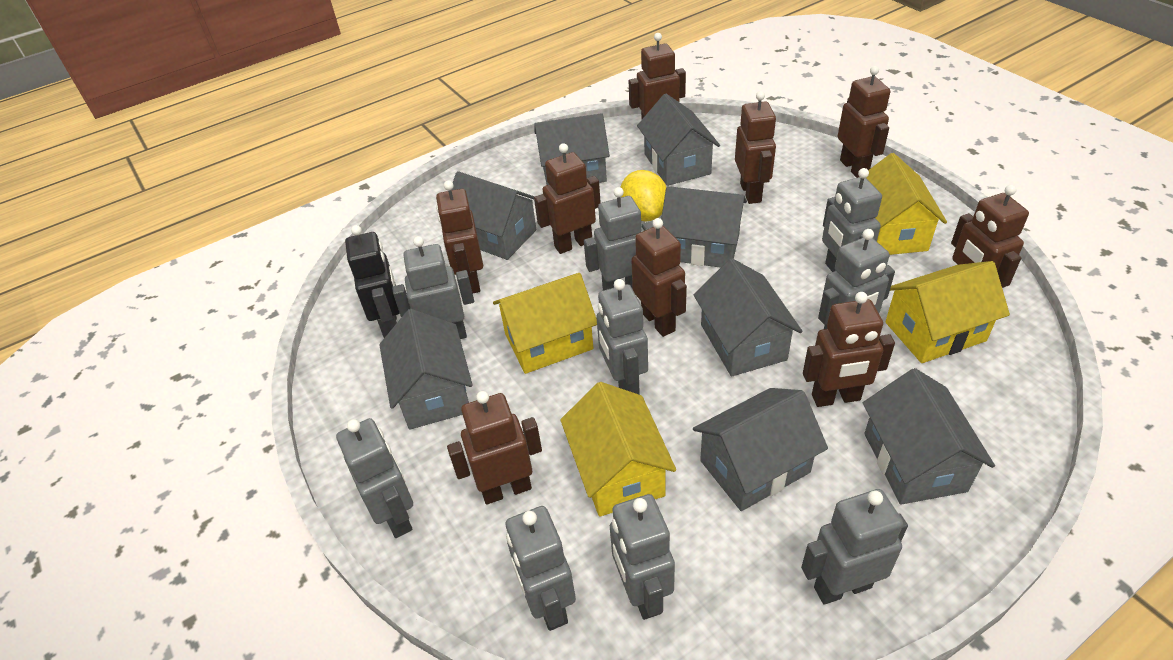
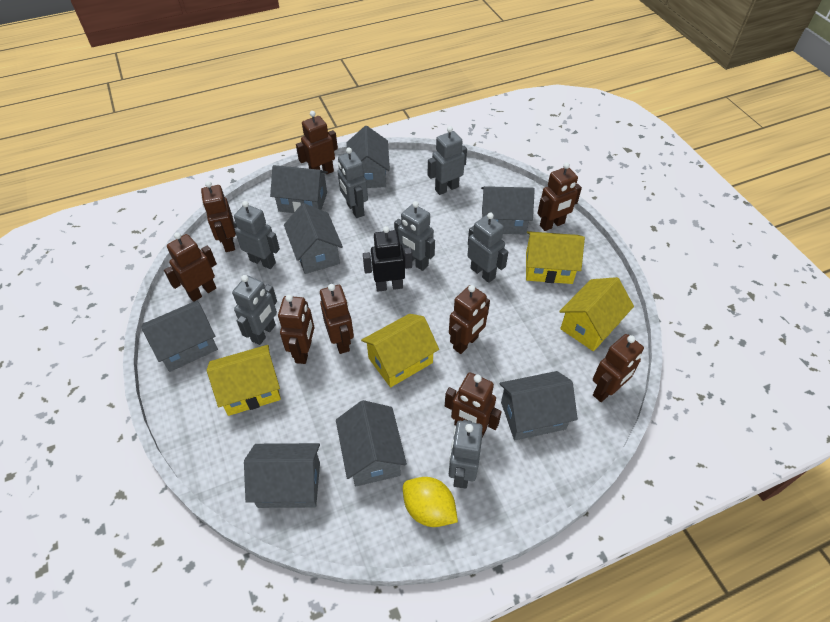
grey robot: 9 -> 7

